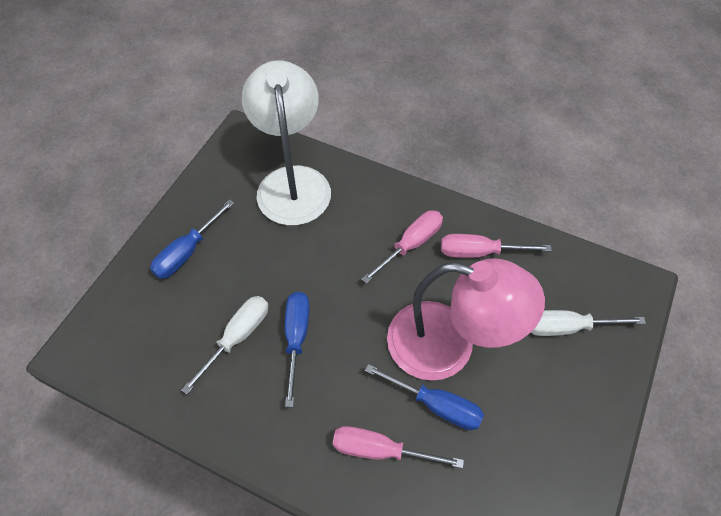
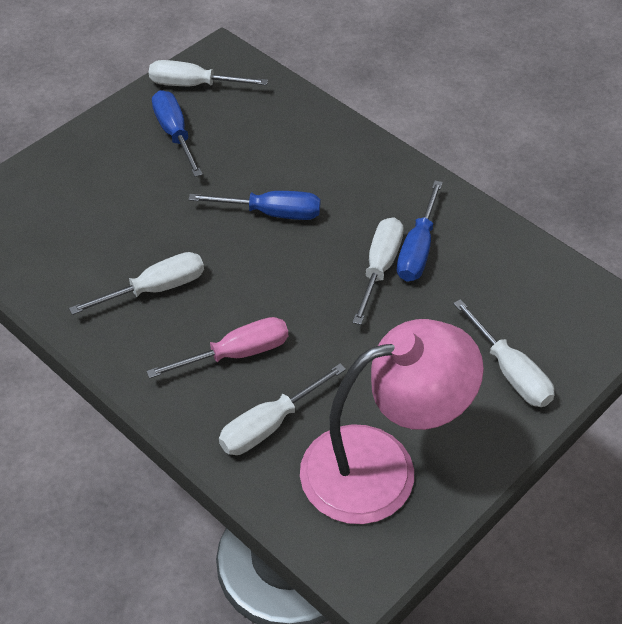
pink screwdriver: 3 -> 1
white lamp: 1 -> 0
white screwdriver: 2 -> 5

